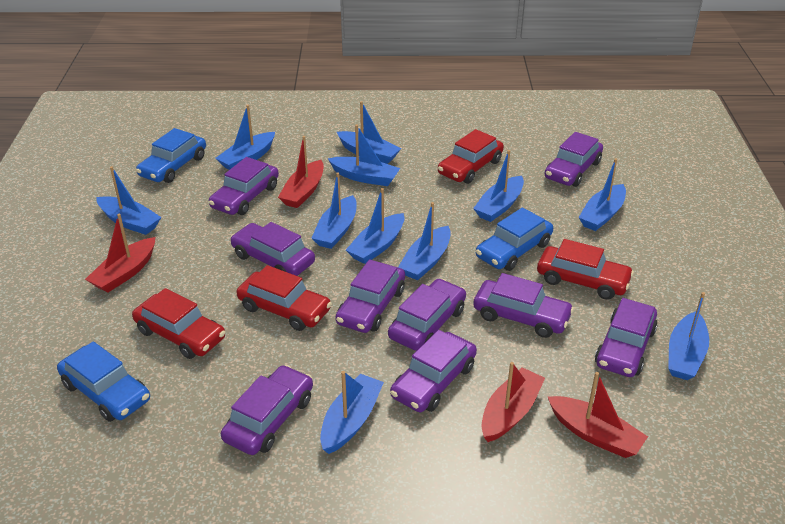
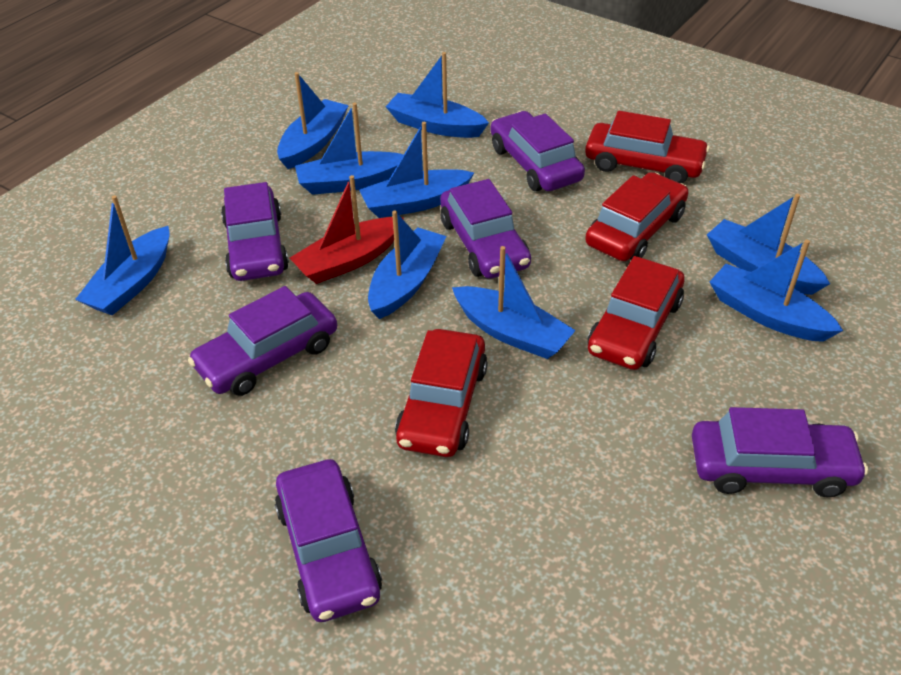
blue boat: 11 -> 9
blue car: 3 -> 0
purple car: 9 -> 6
red boat: 4 -> 1

